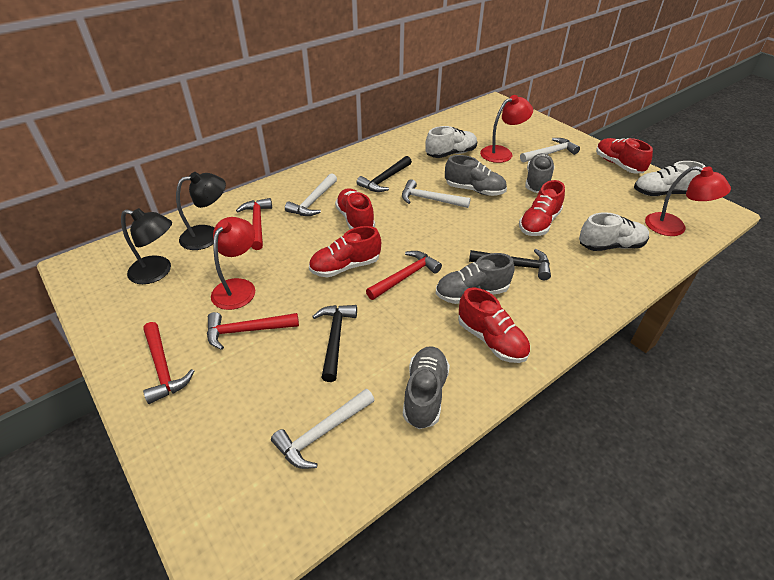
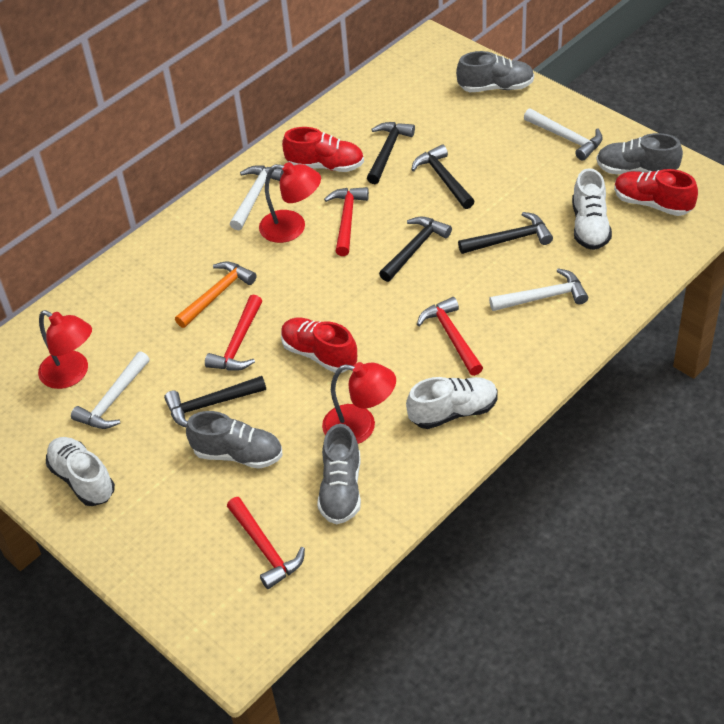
black hammer: 3 -> 5
black lamp: 2 -> 0
orange hammer: 0 -> 1
red shoe: 5 -> 3

